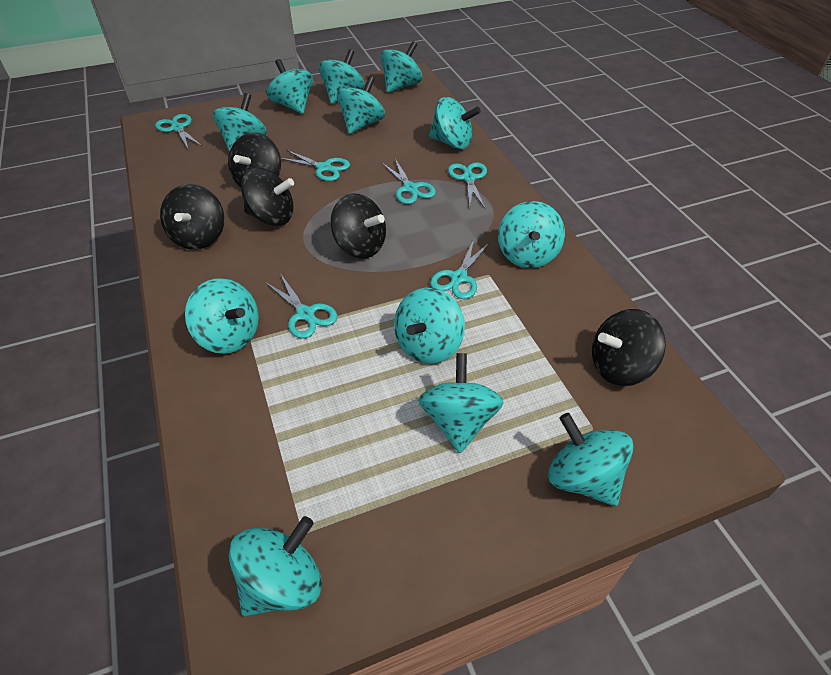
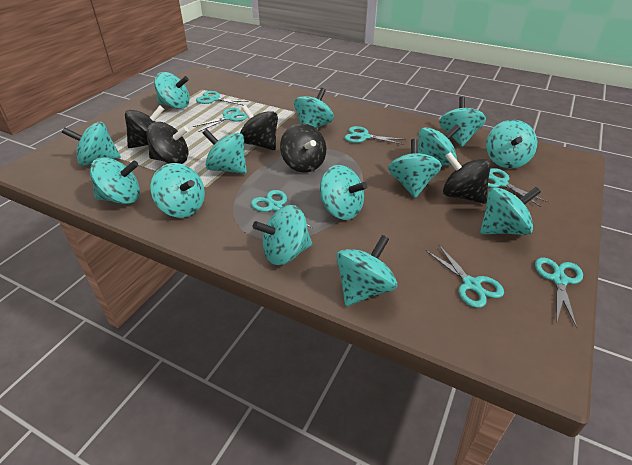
turquoise scissors: 6 -> 7
turquoise spinning top: 12 -> 14

